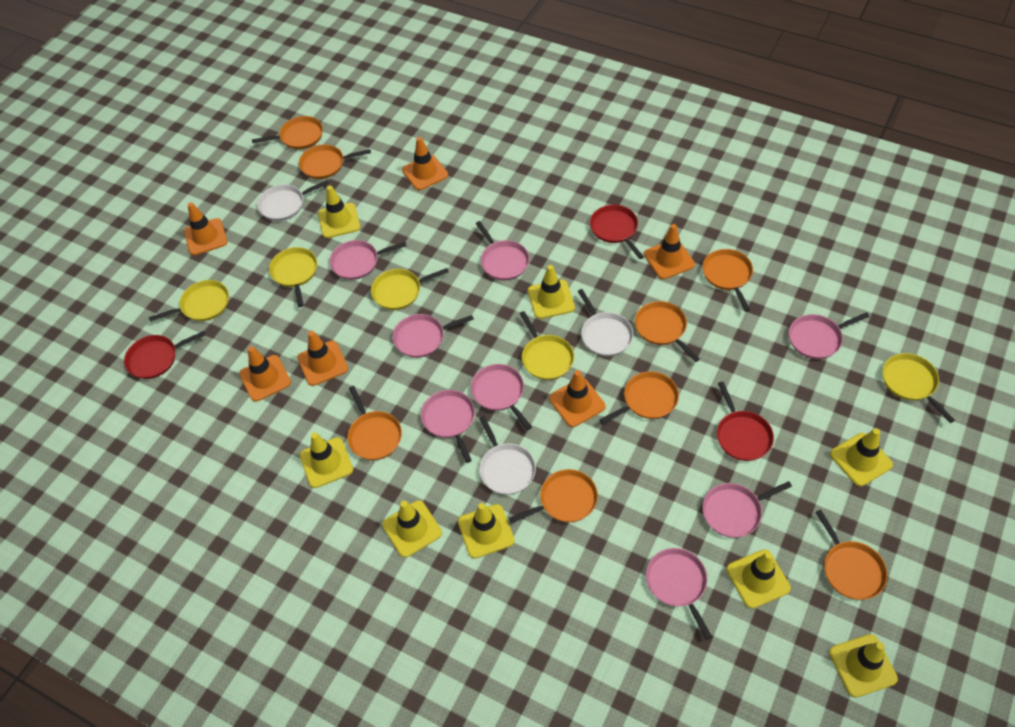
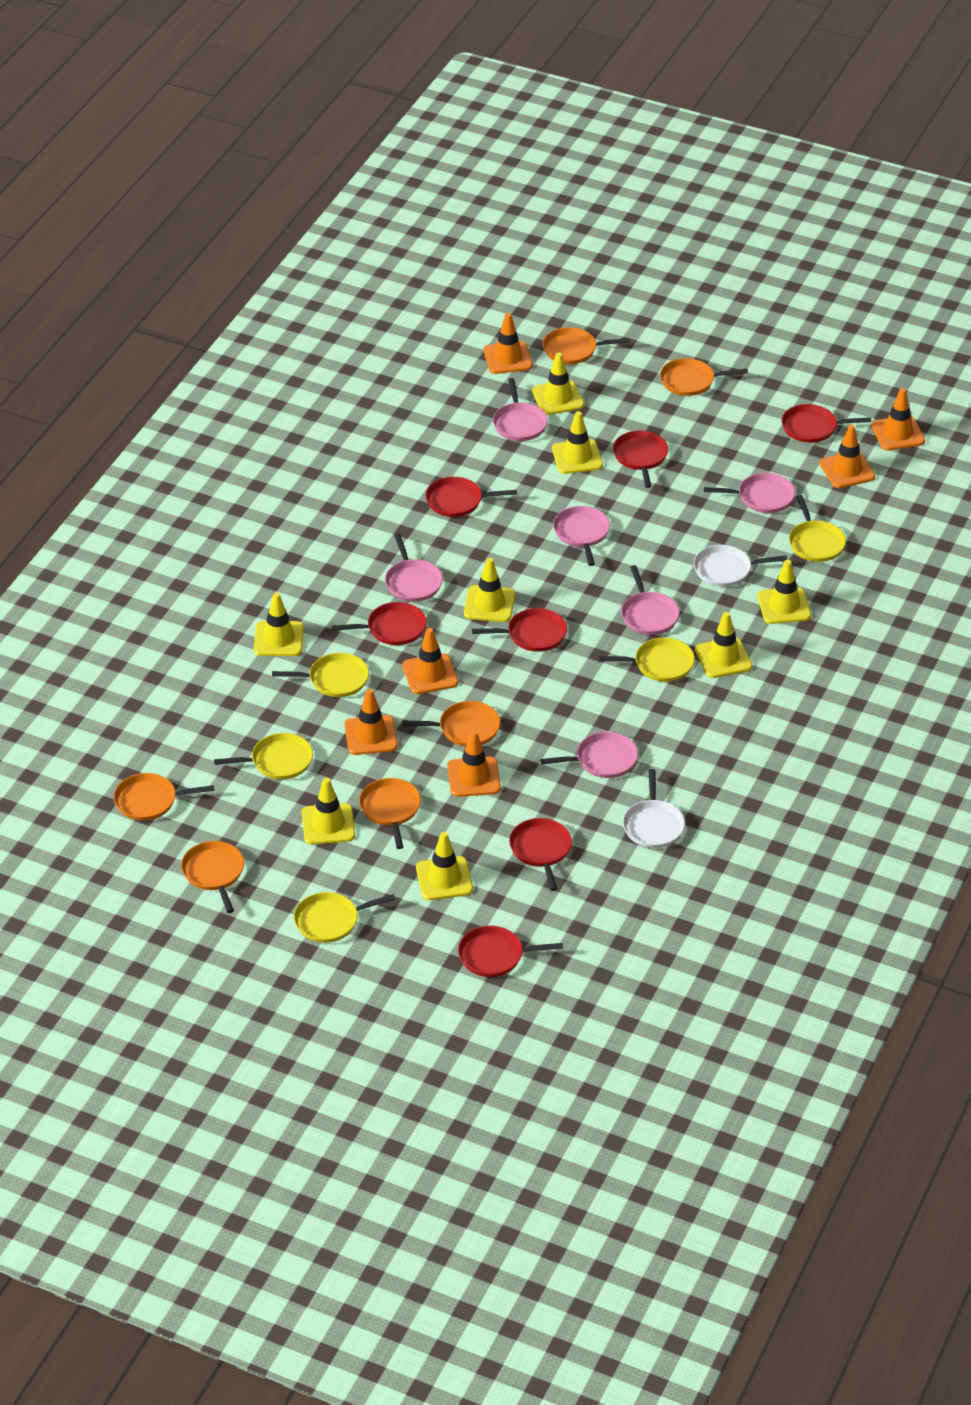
orange pan: 8 -> 6
pink pan: 8 -> 6
red pan: 3 -> 7
white pan: 3 -> 2

